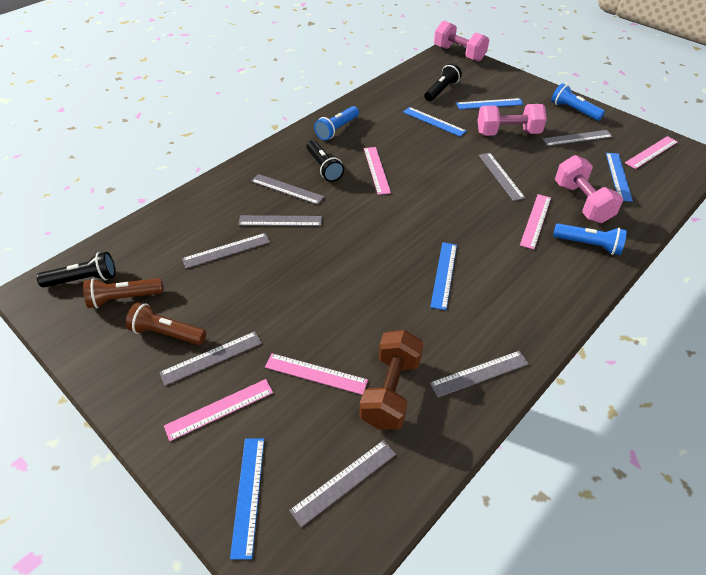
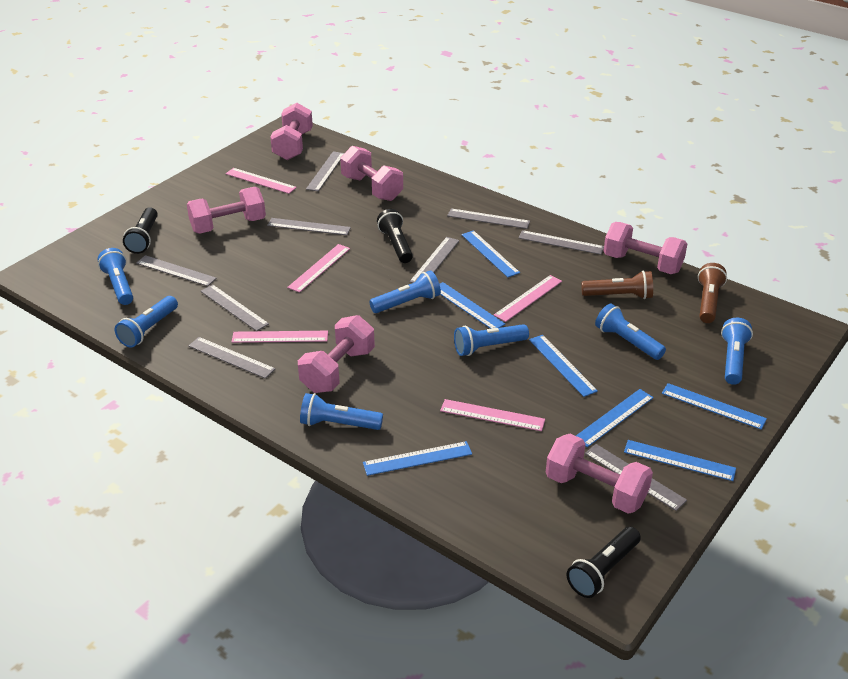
blue flashlight: 3 -> 7
blue ruler: 5 -> 7
brown dumbbell: 1 -> 0
grey ruler: 8 -> 9
pink dumbbell: 3 -> 6

